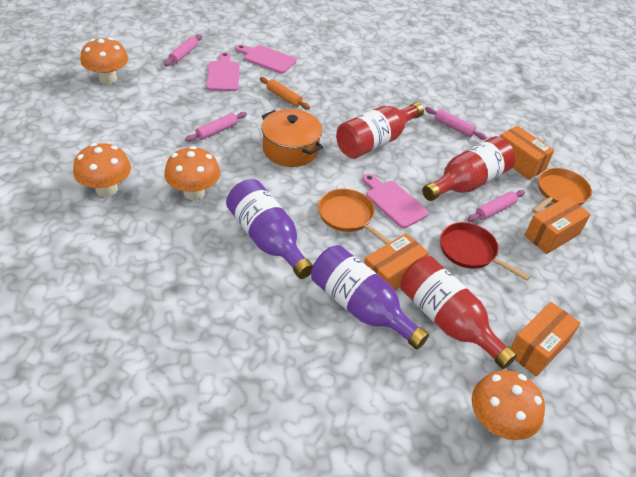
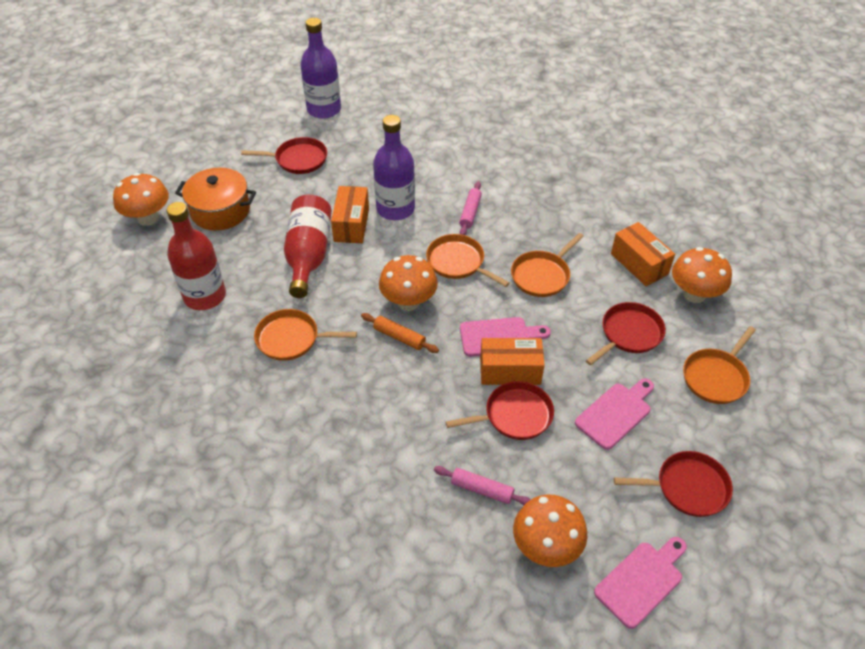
orange box: 4 -> 3
orange pan: 2 -> 4
pink rolling pin: 4 -> 2
red bottle: 3 -> 2
red pan: 1 -> 4

